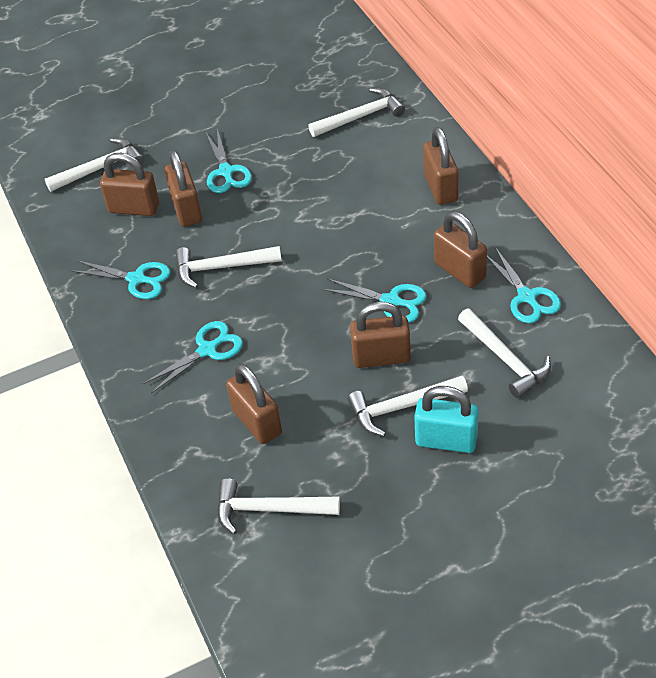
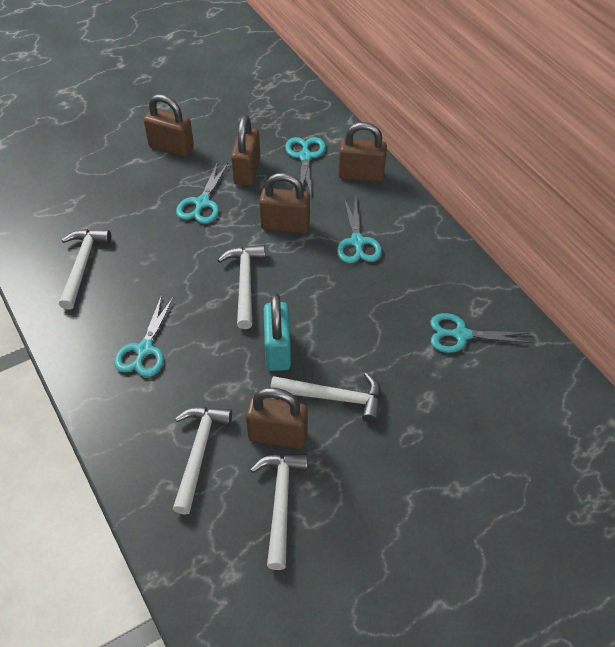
brown padlock: 6 -> 5
white hammer: 6 -> 5

